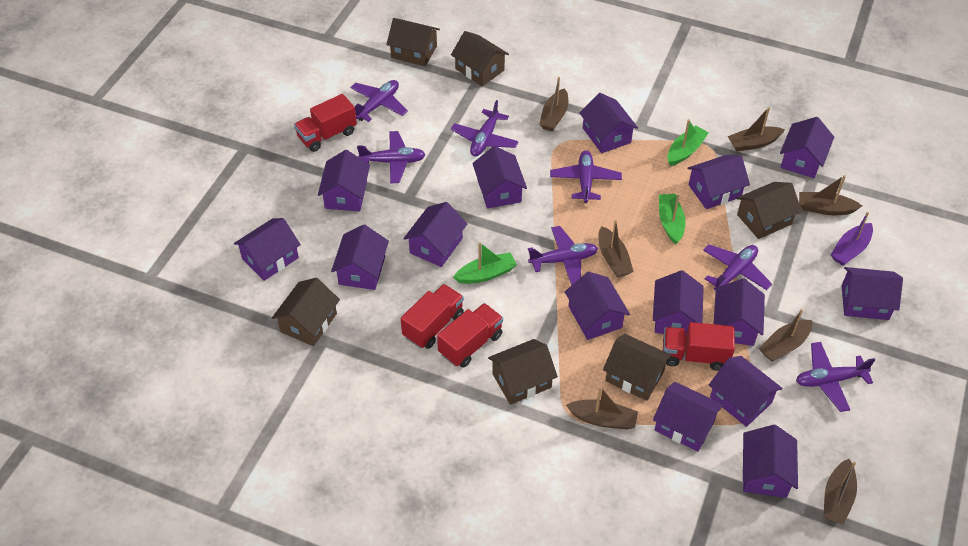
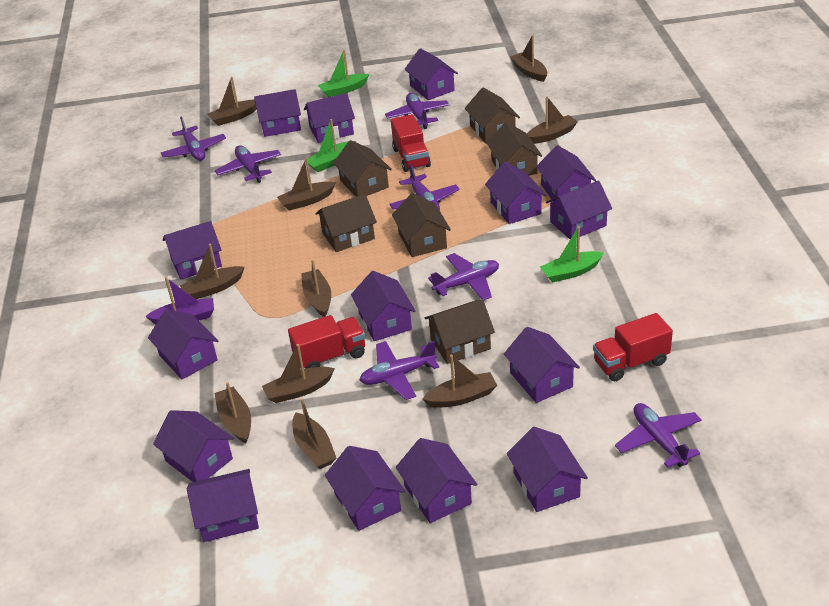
brown boat: 7 -> 10
red truck: 4 -> 3

